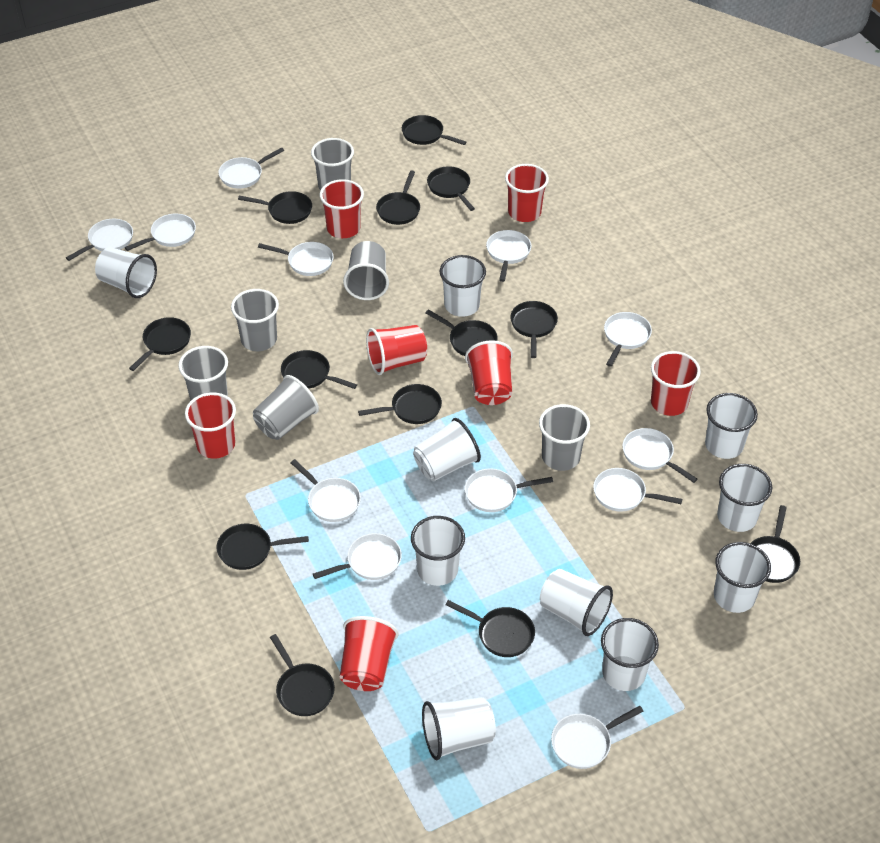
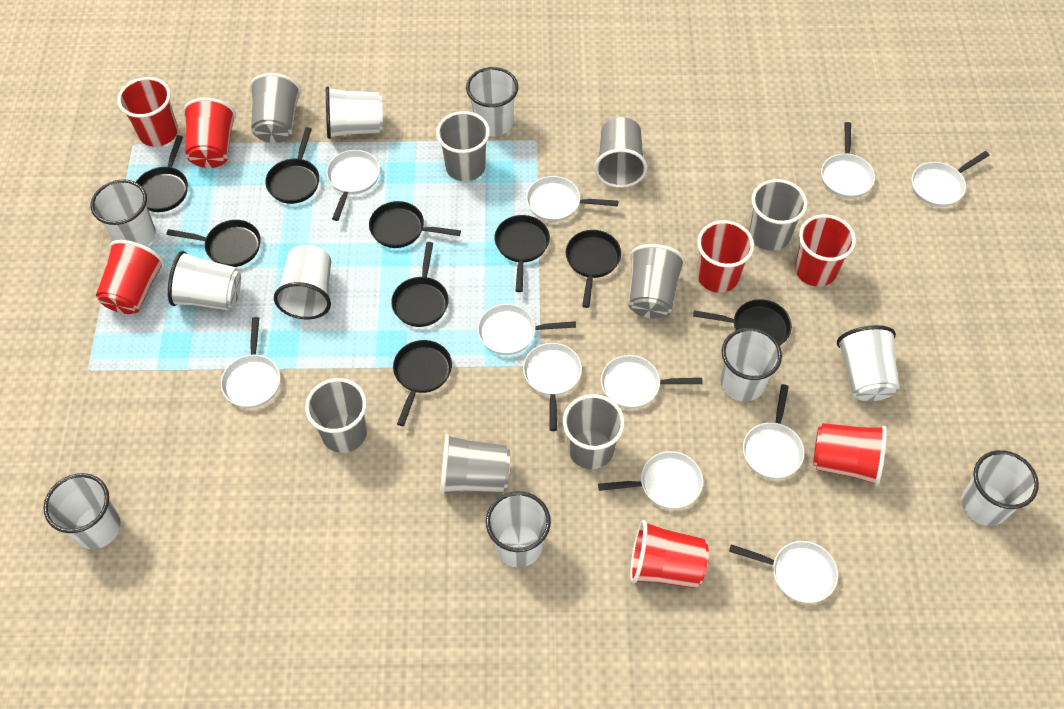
black pan: 13 -> 9
grey cup: 6 -> 8
white pan: 12 -> 11

